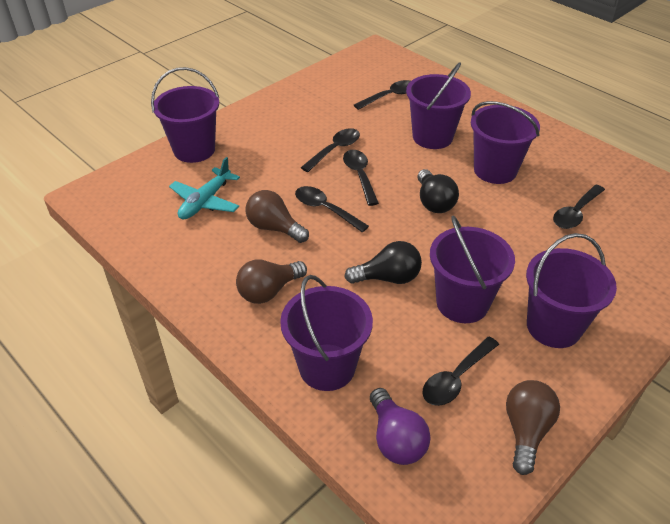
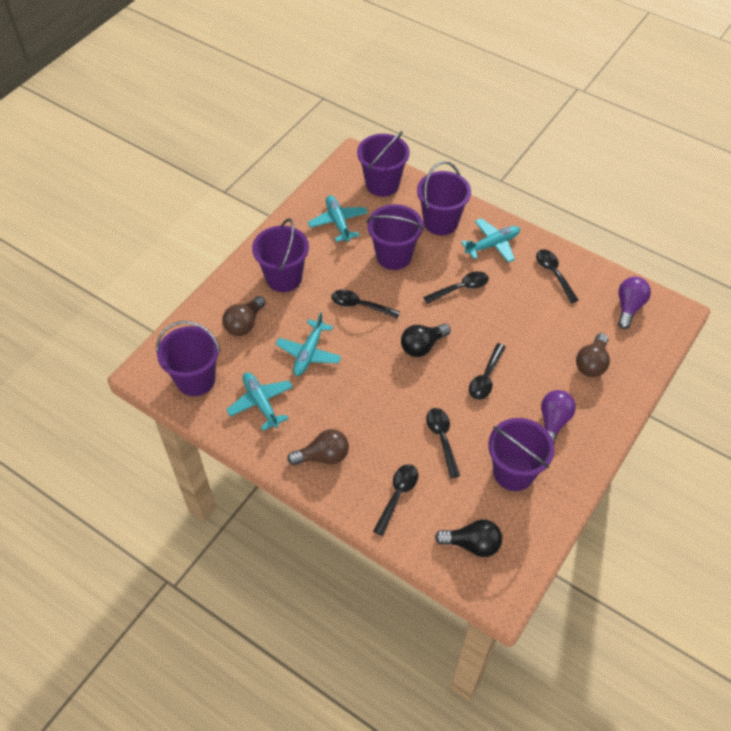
purple light bulb: 1 -> 2
turquoise plane: 1 -> 4

